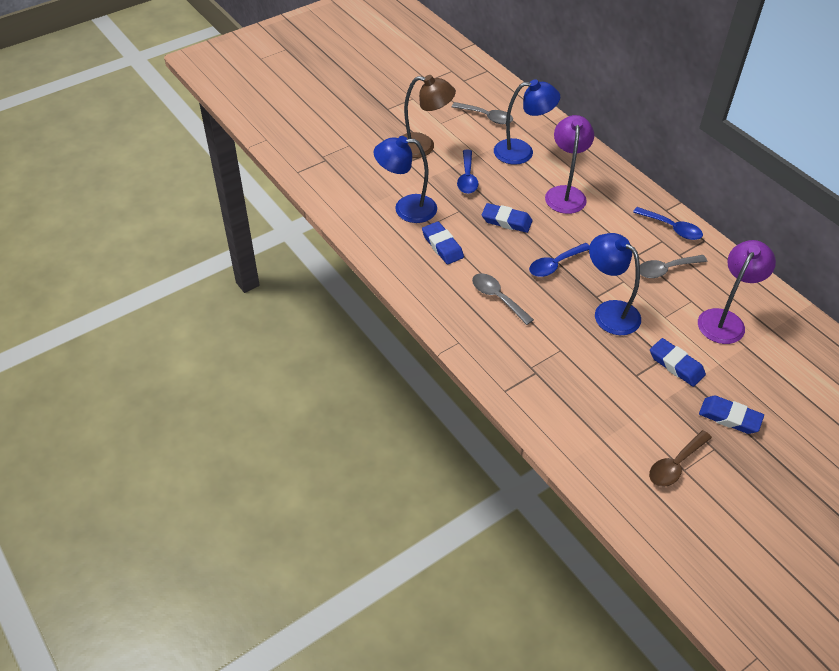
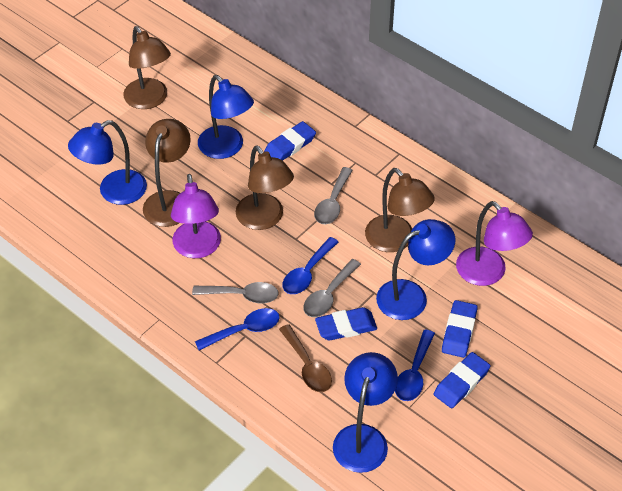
blue lamp: 3 -> 4
brown lamp: 1 -> 4

